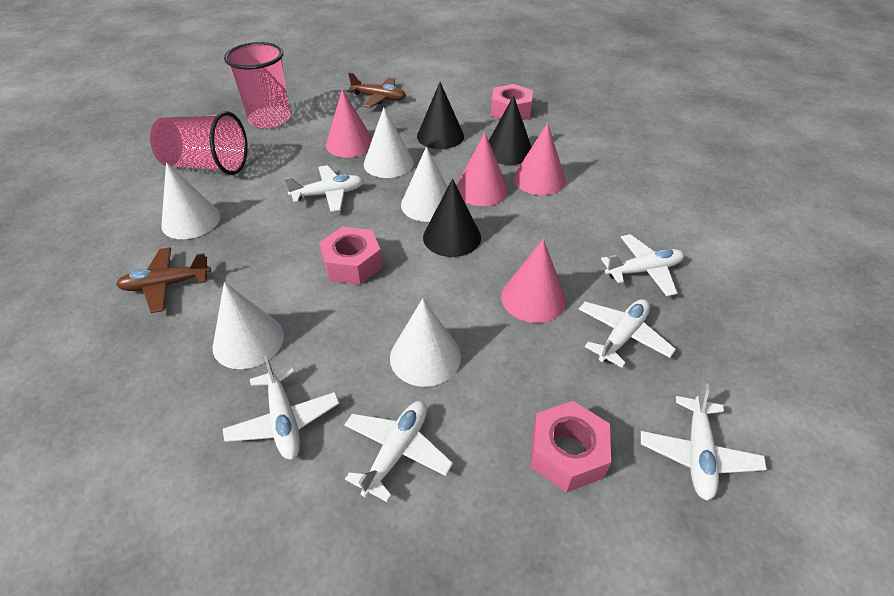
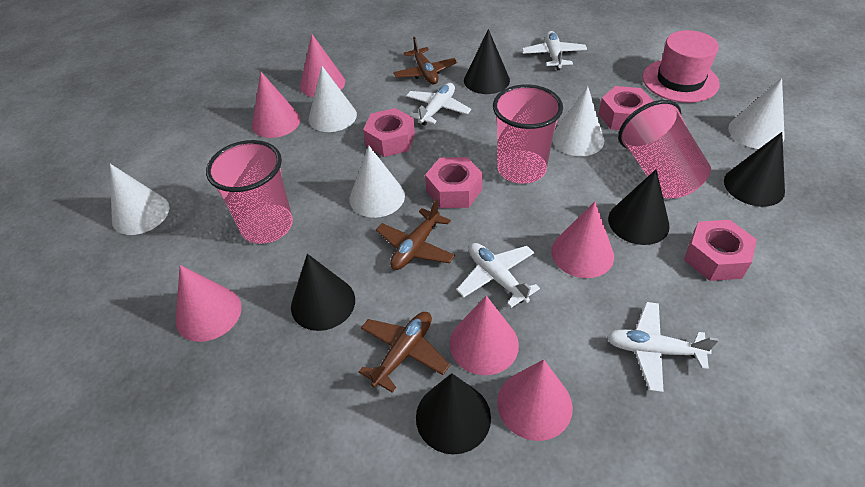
black cone: 3 -> 5
brown plane: 2 -> 3
pink cone: 4 -> 6
pink cup: 2 -> 3
pink hat: 0 -> 1
pink nut: 3 -> 4
white plane: 6 -> 4

